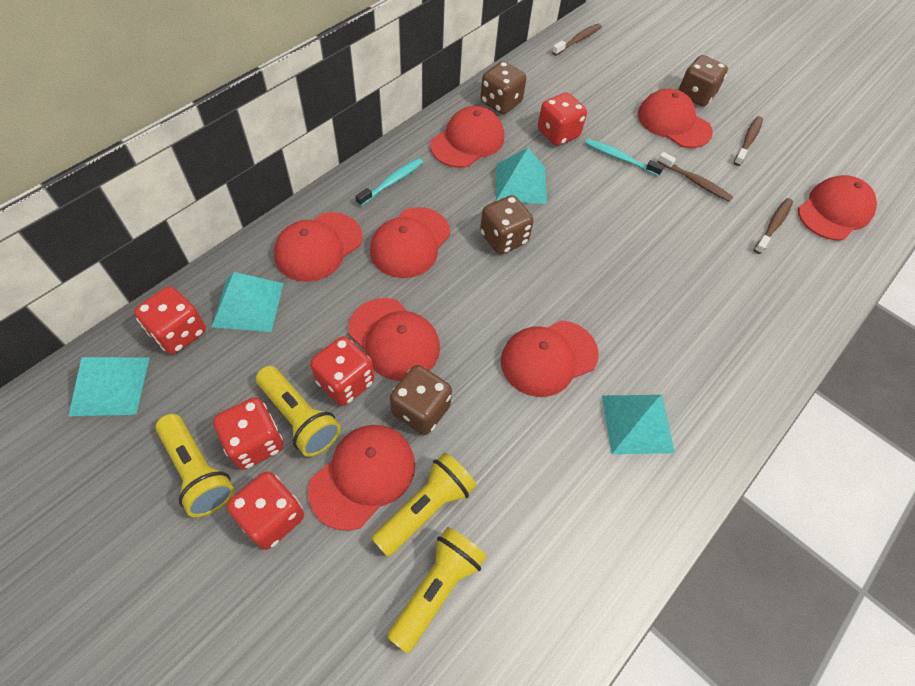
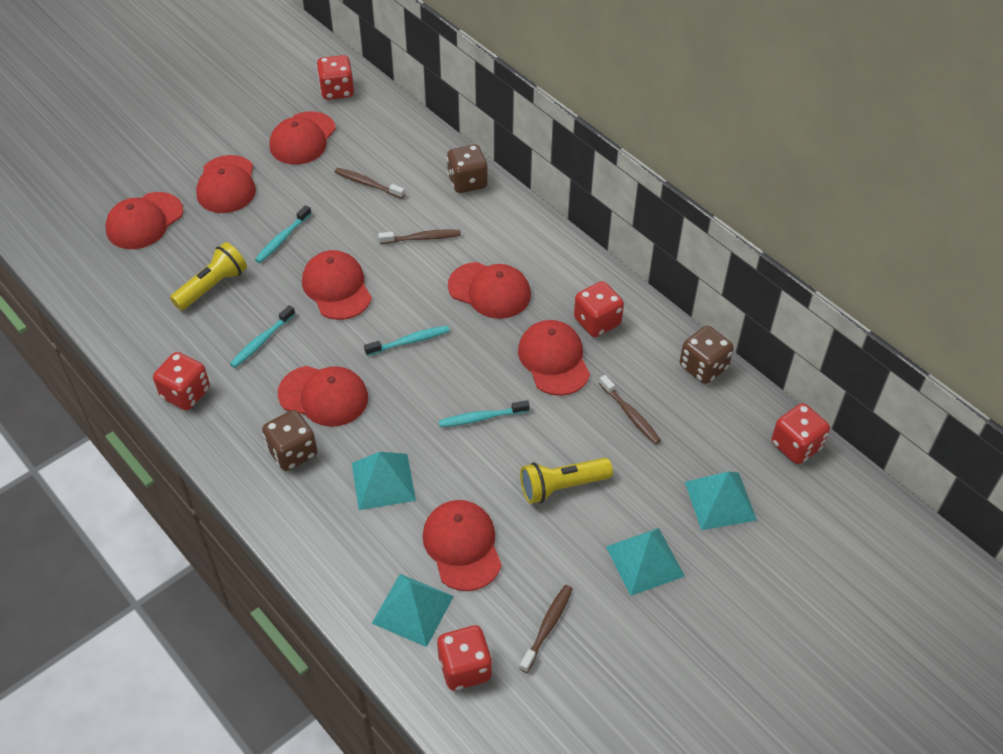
brown dice: 4 -> 3
turquoise toothbrush: 2 -> 4
yellow flashlight: 4 -> 2

